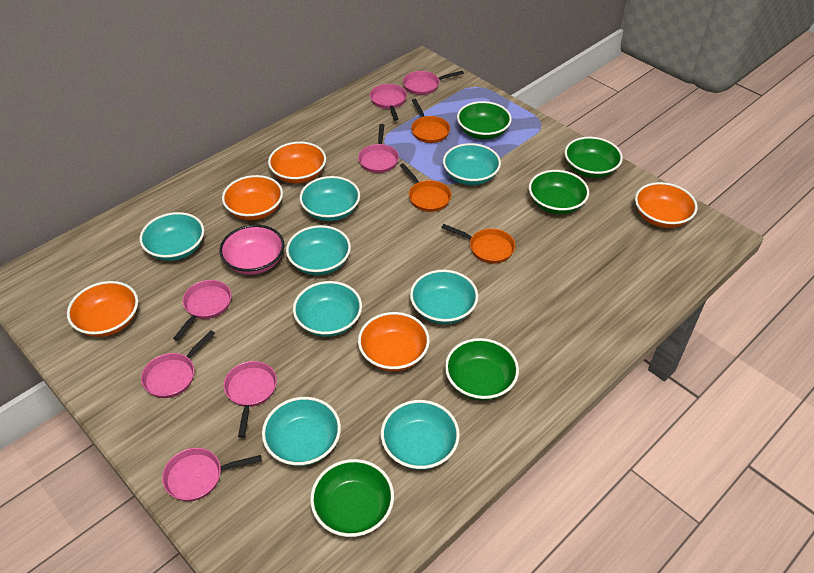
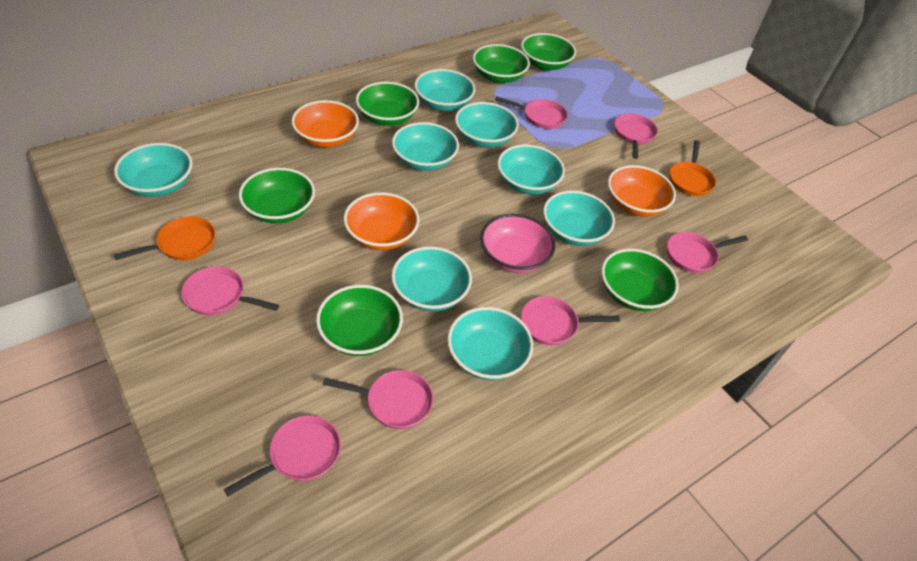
green bowl: 5 -> 6
orange bowl: 5 -> 3
orange pan: 3 -> 2

